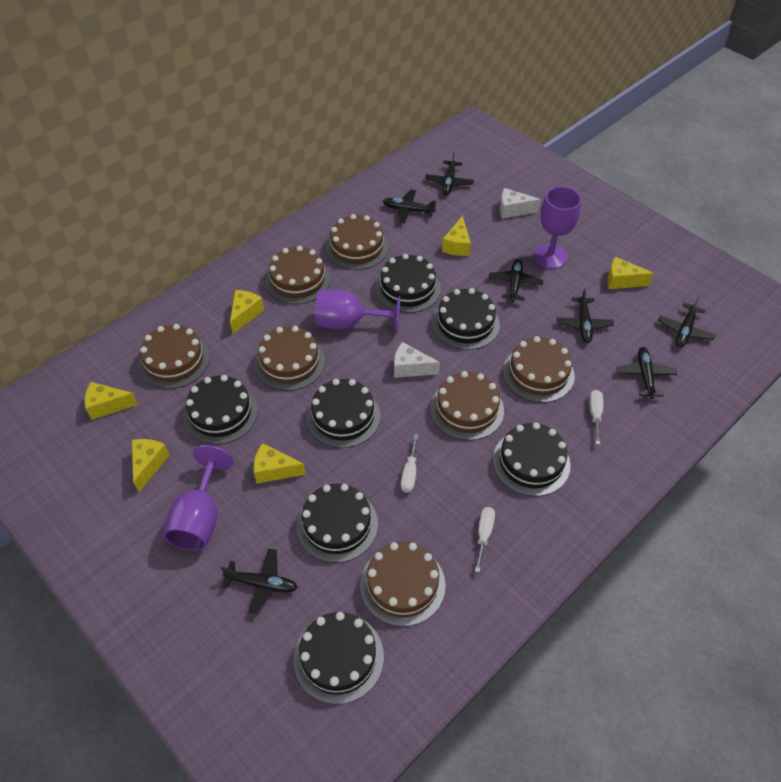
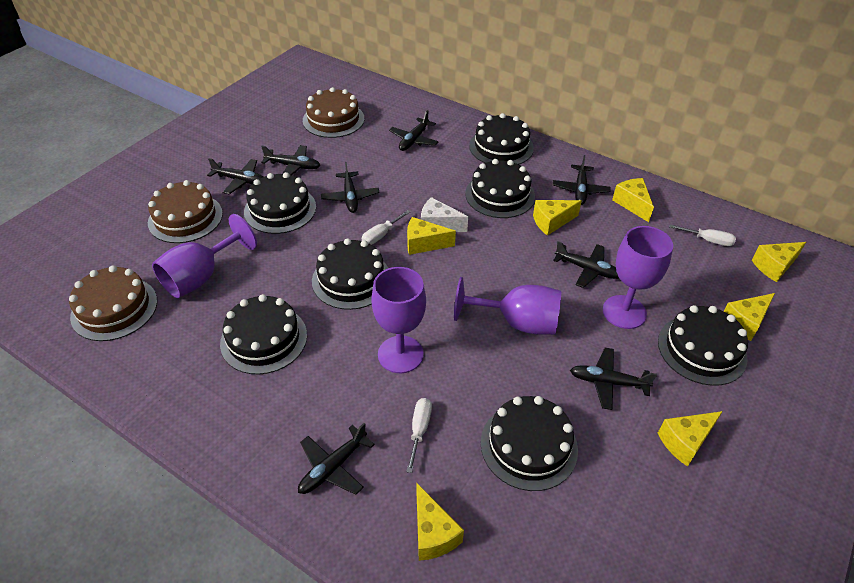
black plane: 7 -> 8
brown cake: 7 -> 3
purple goblet: 3 -> 4
white cheese: 2 -> 1
yellow cheese: 6 -> 7

